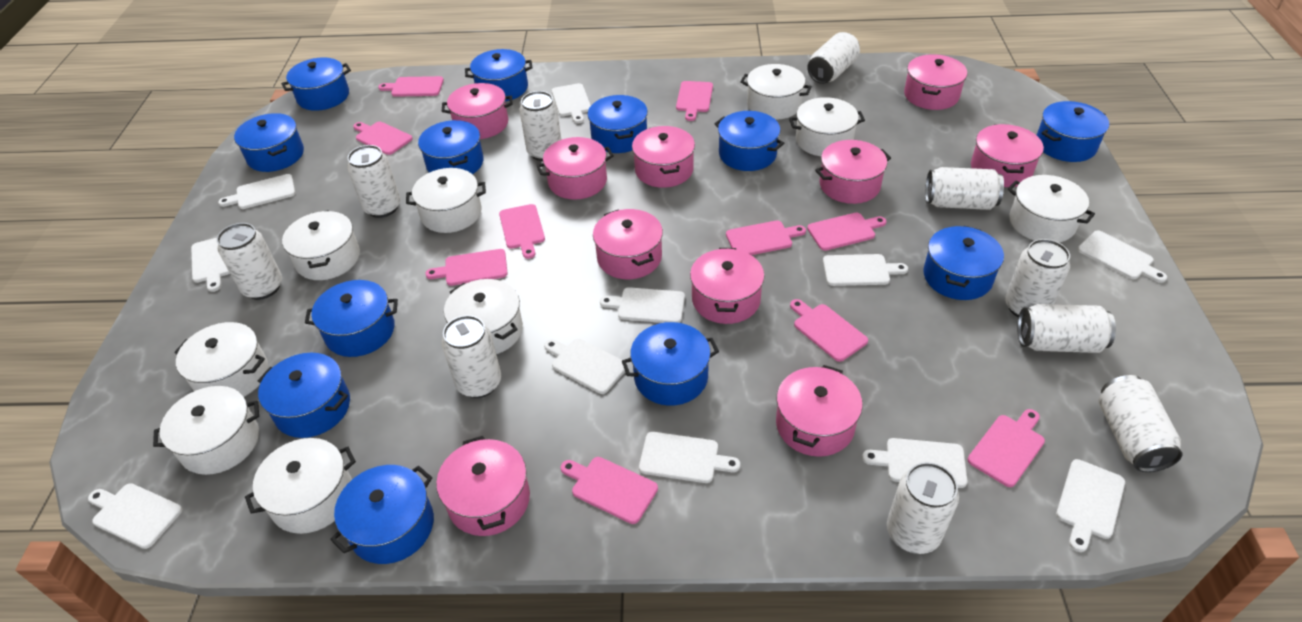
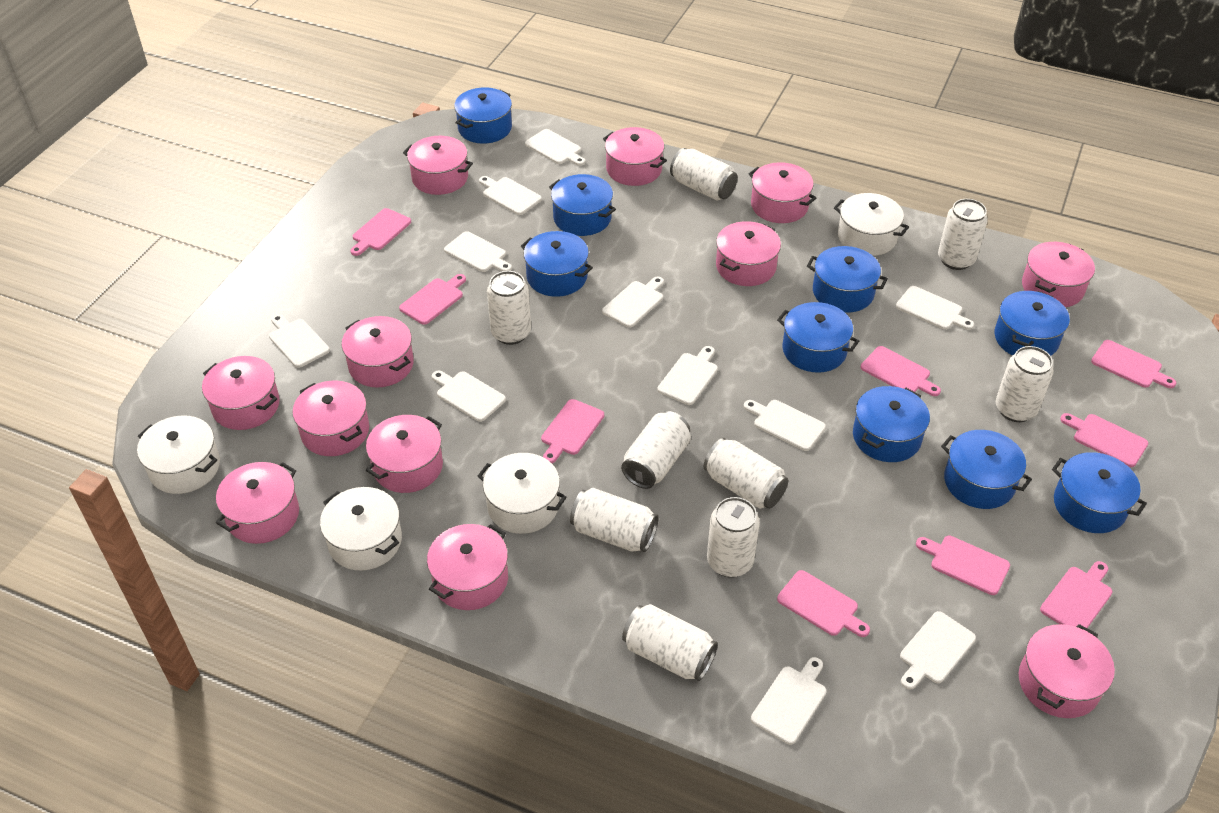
blue pot: 12 -> 9
pink cutting board: 10 -> 9
pink pot: 10 -> 12
white can: 10 -> 9
white pot: 9 -> 4

